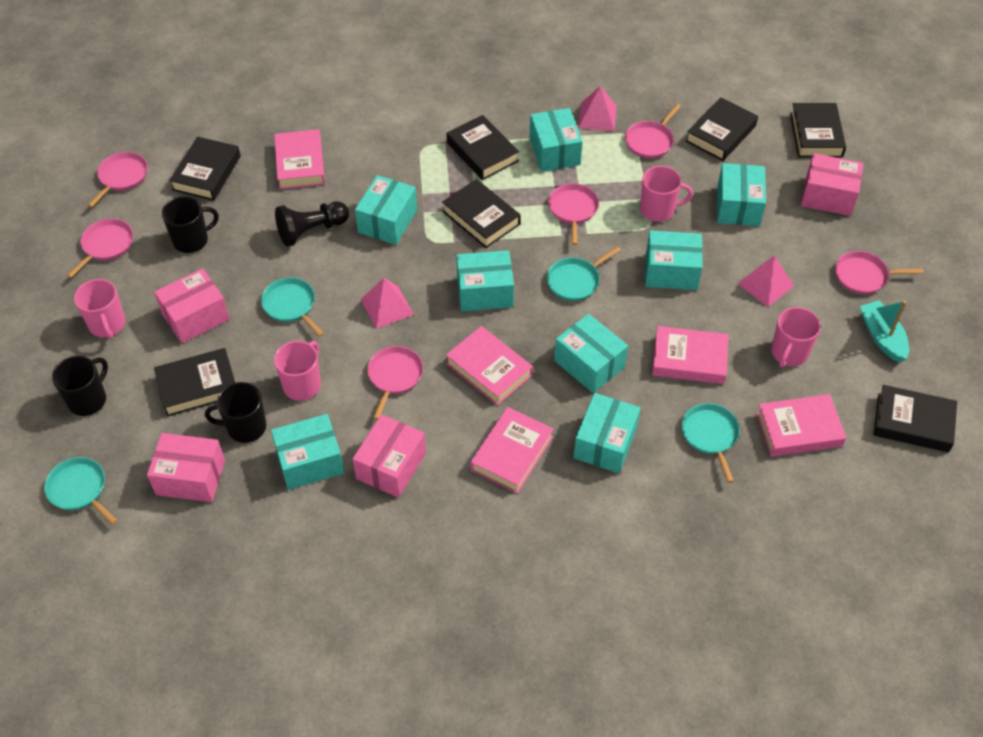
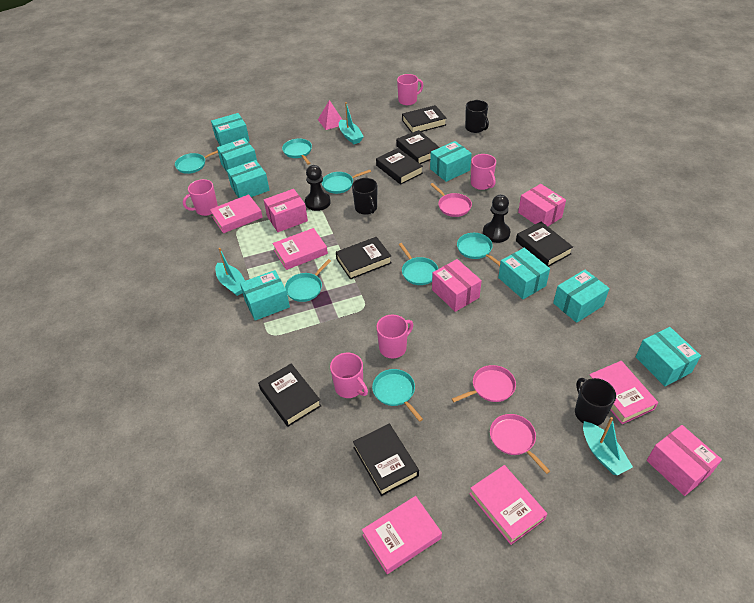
black pawn: 1 -> 2
pink mug: 4 -> 5
pink pan: 6 -> 3
pink pyramid: 3 -> 1
turquoise boat: 1 -> 3
turquoise pan: 4 -> 7

